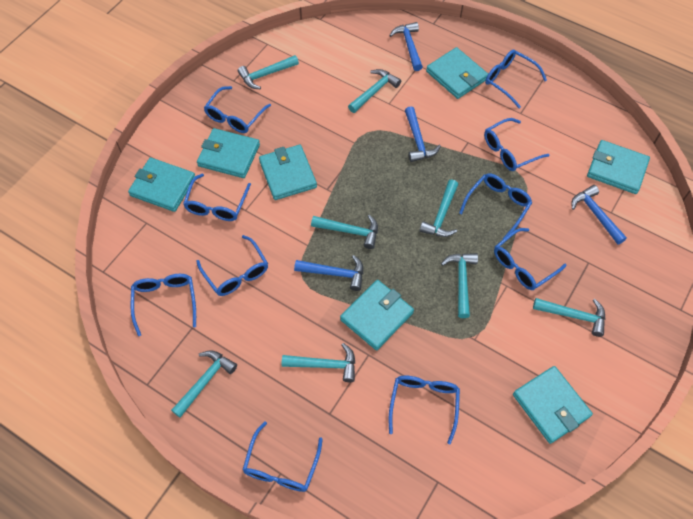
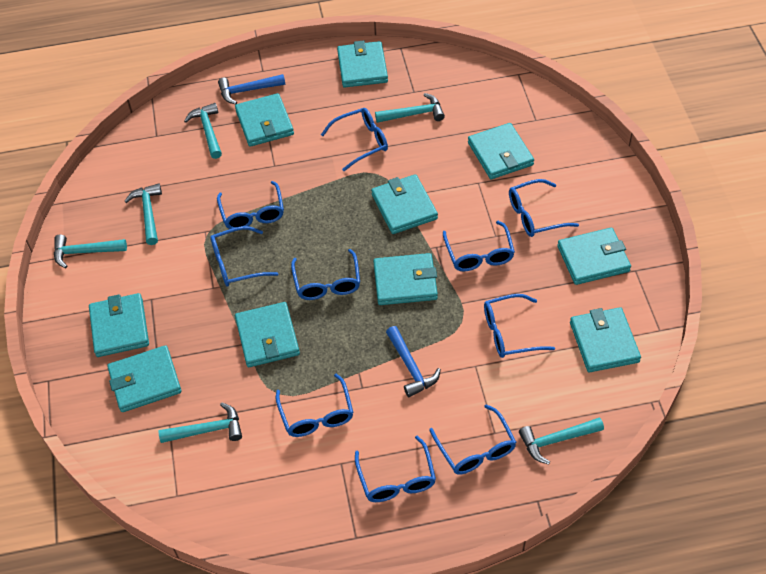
blue hammer: 4 -> 2
turquoise hammer: 8 -> 6
turquoise wallet: 7 -> 10

